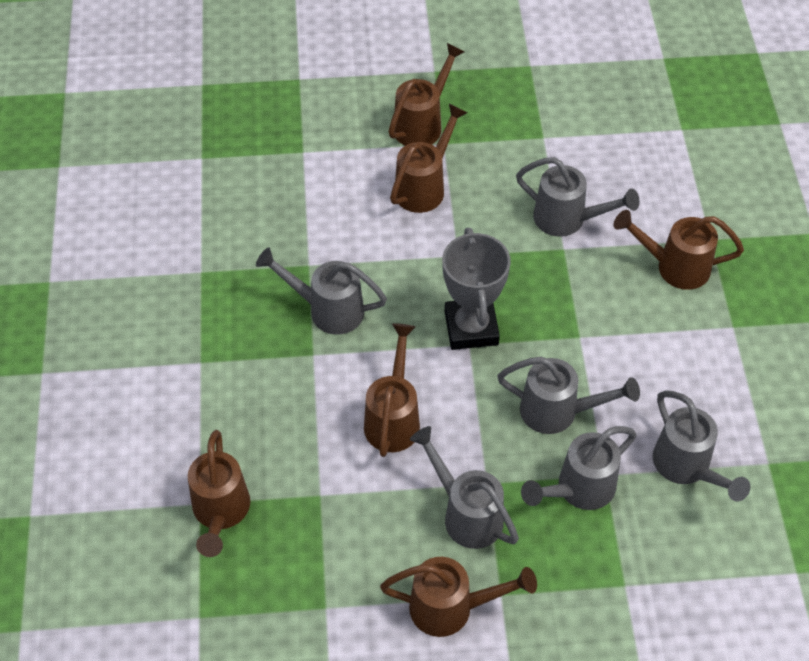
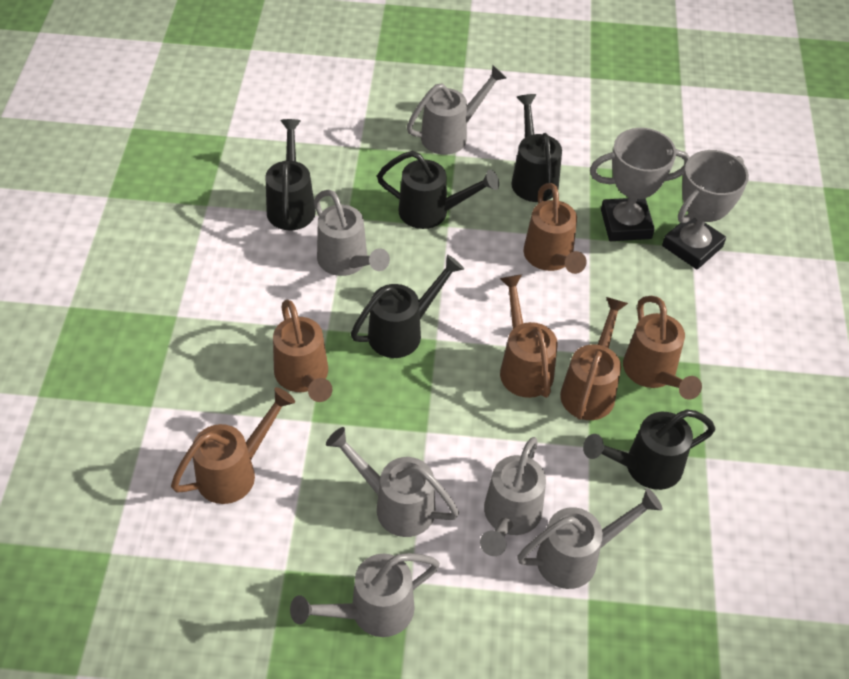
black watering can: 0 -> 5
grey trophy: 1 -> 2

